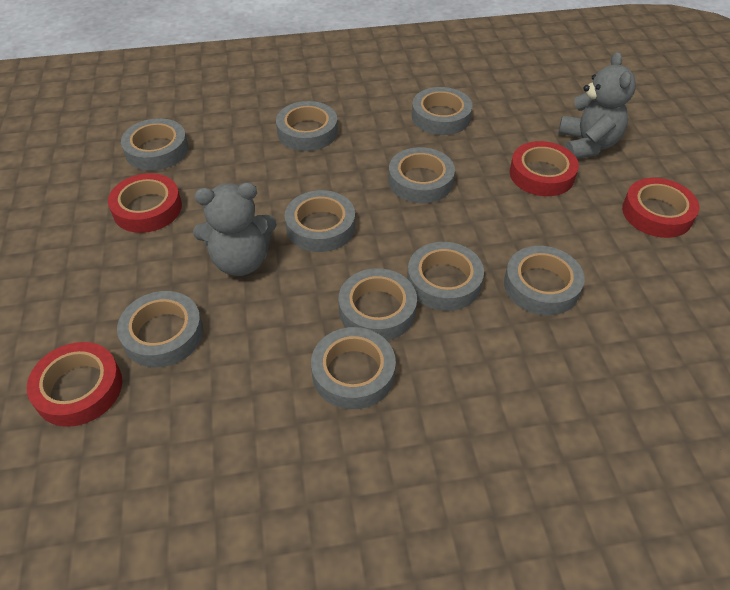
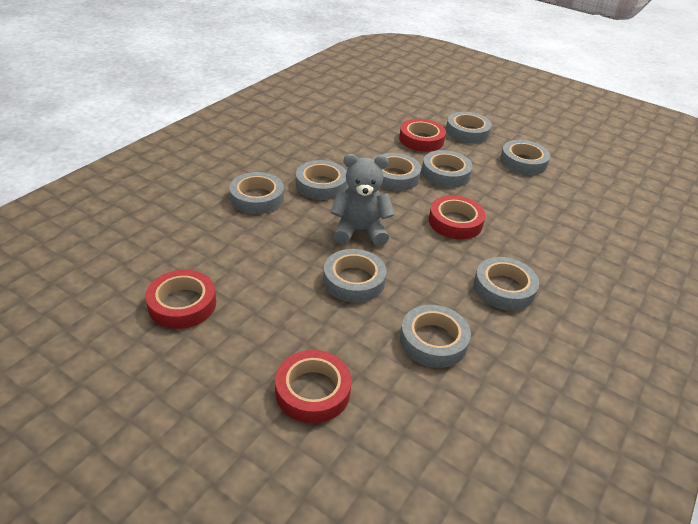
grey tape: 10 -> 9
grey teddy bear: 2 -> 1

